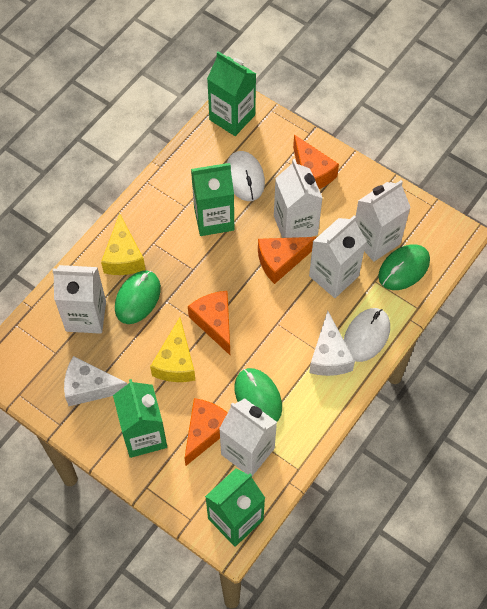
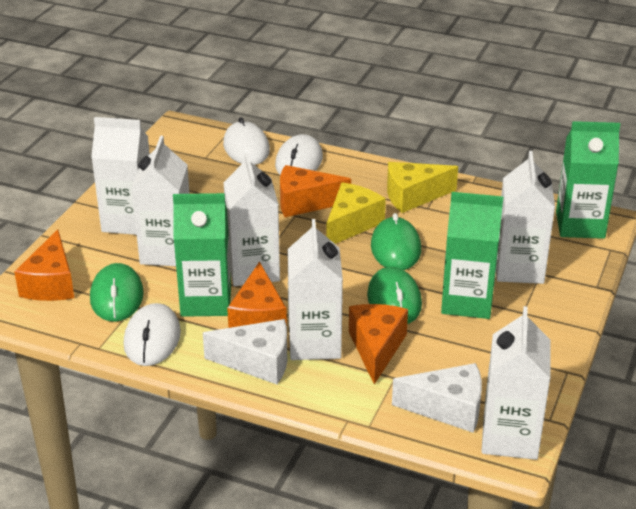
green carton: 4 -> 3
white carton: 5 -> 6
white mouse: 2 -> 3

